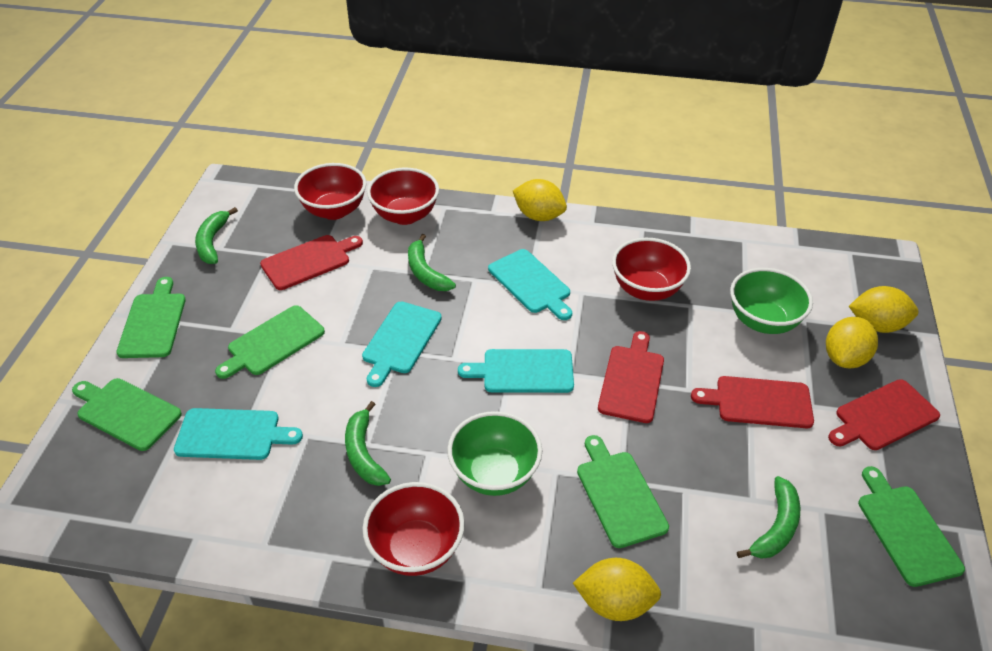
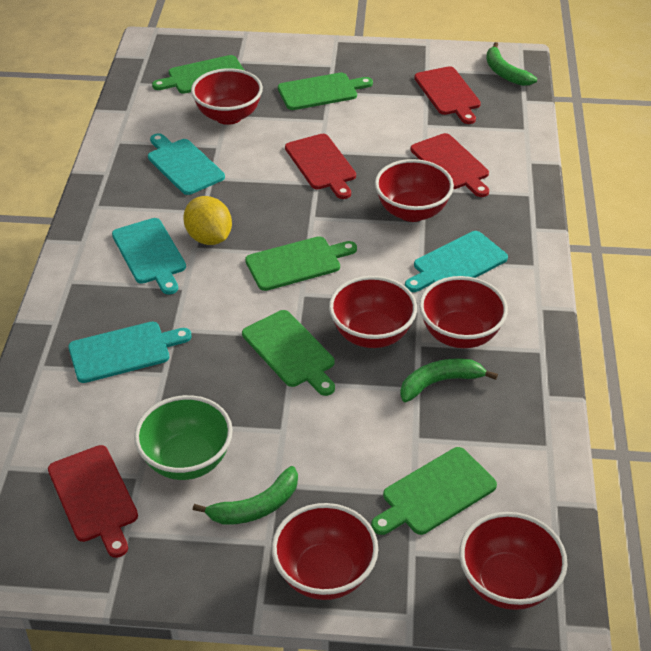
green banana: 4 -> 3
green bowl: 2 -> 1
red bowl: 4 -> 6
yellow lemon: 4 -> 1

